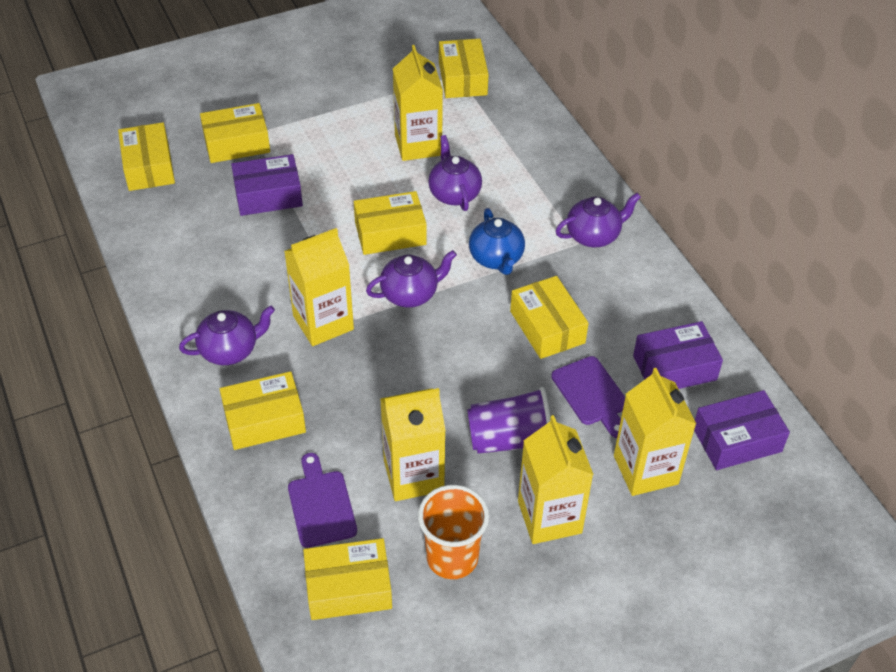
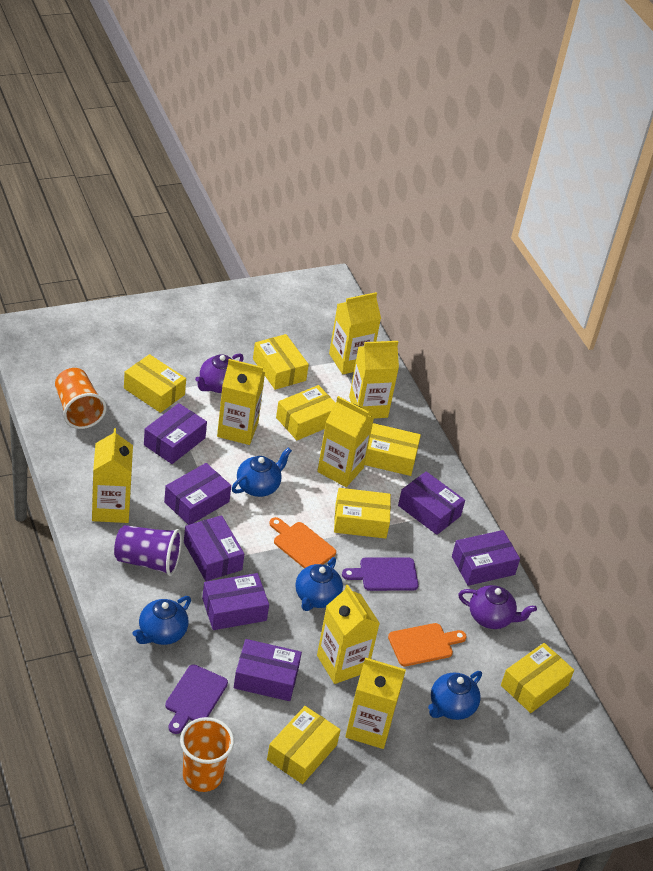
blue teapot: 1 -> 4
orange cup: 1 -> 2
orange cutting board: 0 -> 2
purple box: 3 -> 7
purple teapot: 4 -> 2
yellow carton: 5 -> 7

